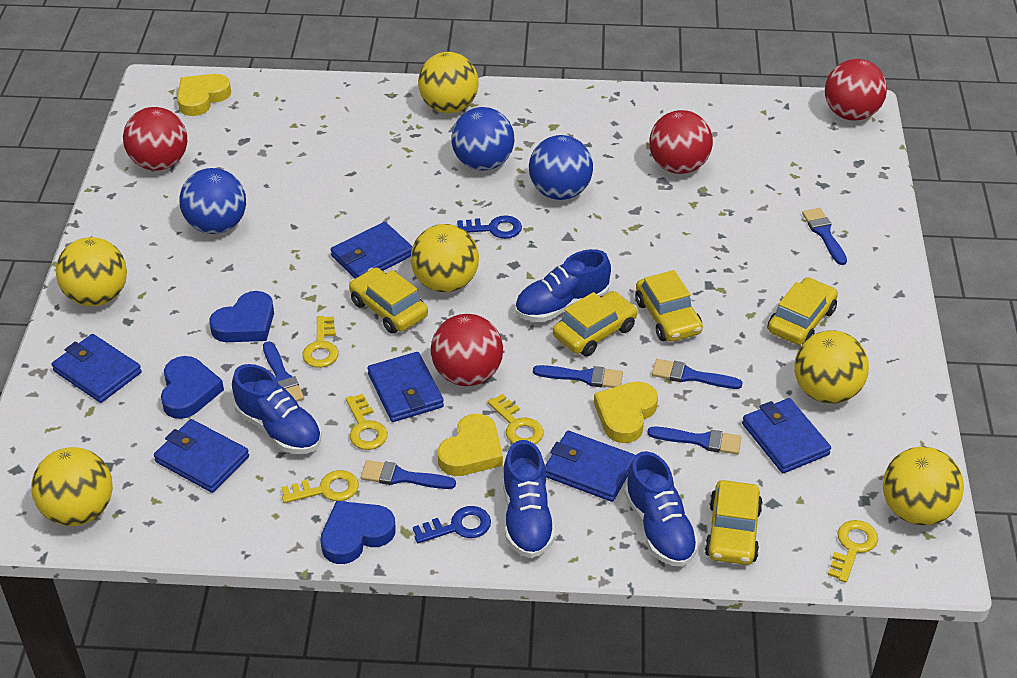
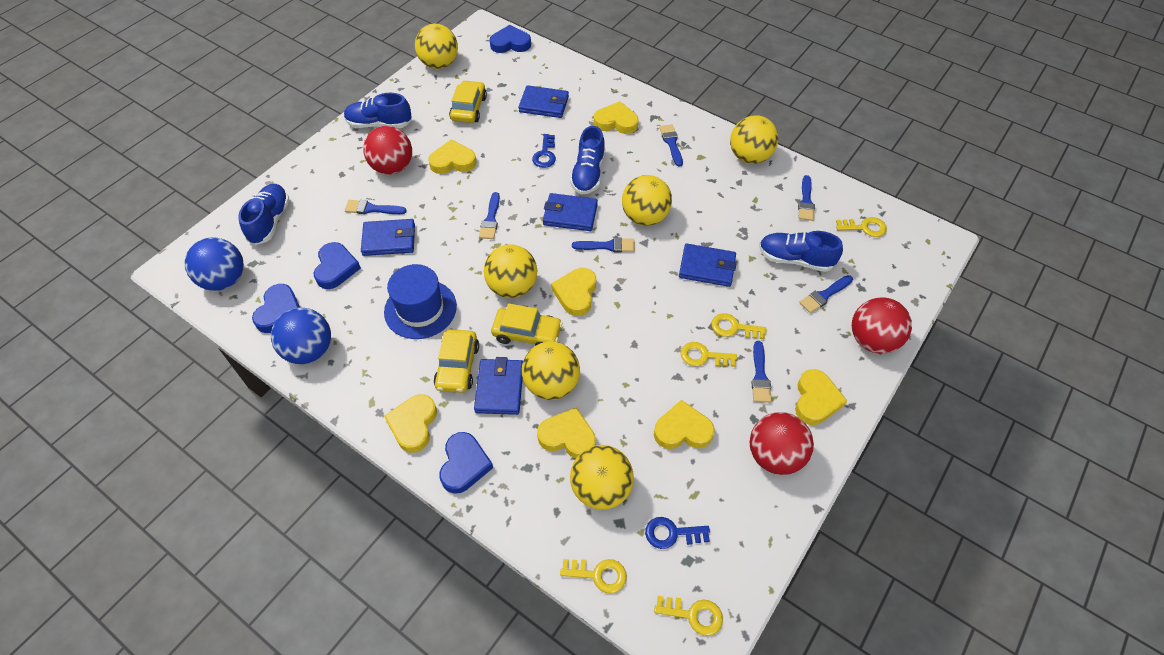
blue ball: 3 -> 2
blue brush: 6 -> 7
blue hat: 0 -> 1
blue heart: 3 -> 4
blue wallet: 6 -> 5
red ball: 4 -> 3
yellow car: 5 -> 3
yellow heart: 3 -> 7

